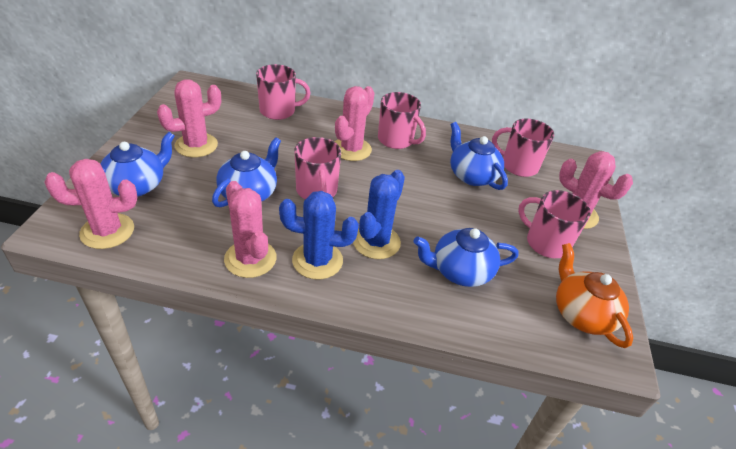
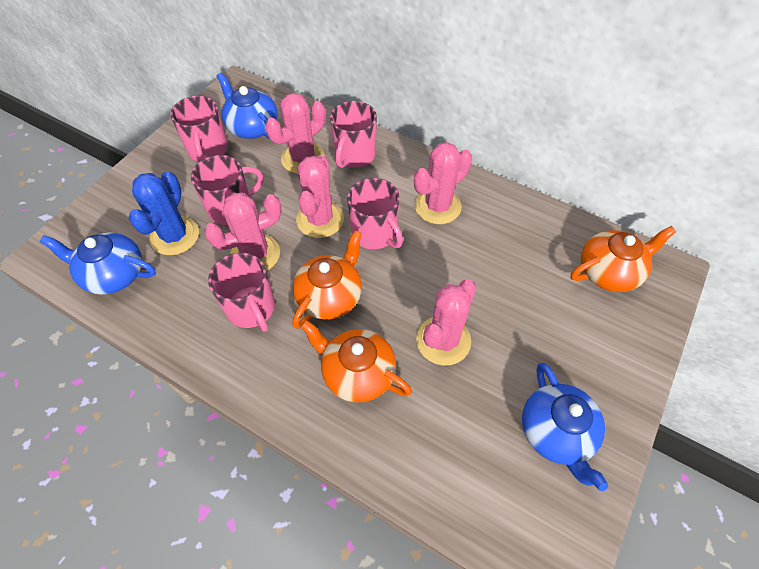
blue cactus: 2 -> 1
blue teapot: 4 -> 3
orange teapot: 1 -> 3

